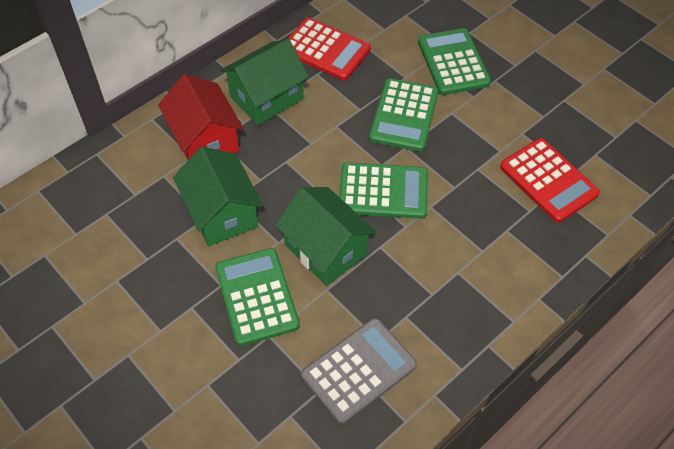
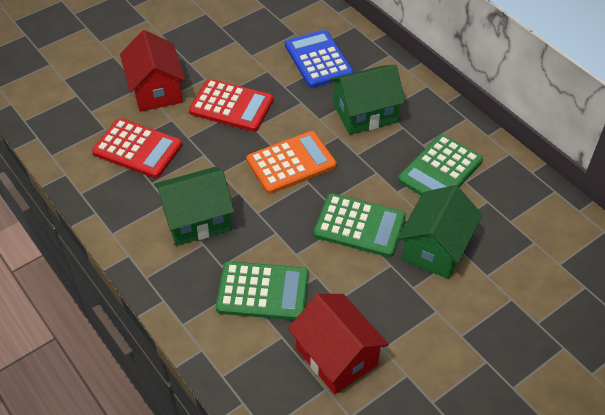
blue calculator: 0 -> 1
green calculator: 4 -> 3
grey calculator: 1 -> 0
orange calculator: 0 -> 1
red house: 1 -> 2

